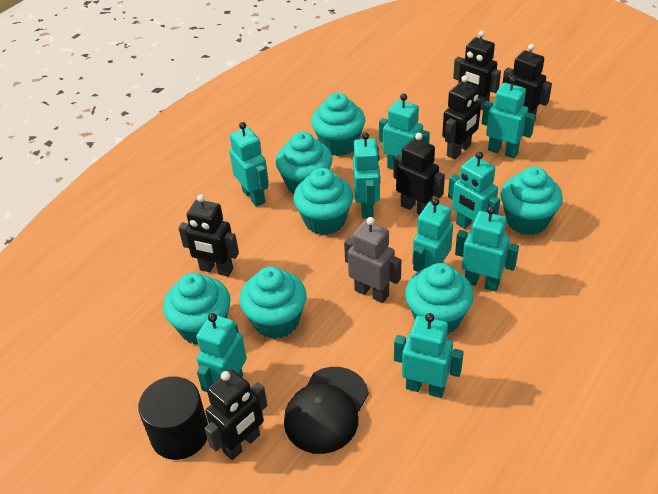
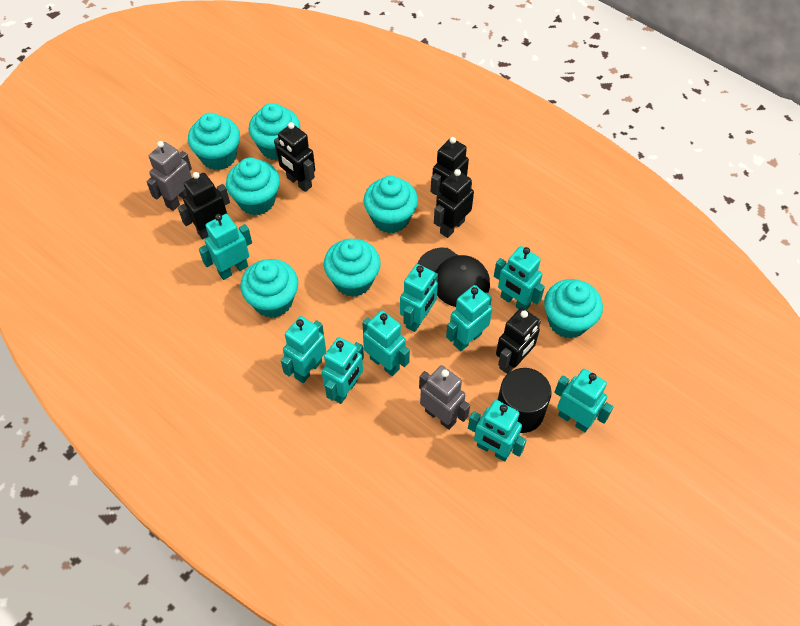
black robot: 6 -> 5
grey robot: 1 -> 2

